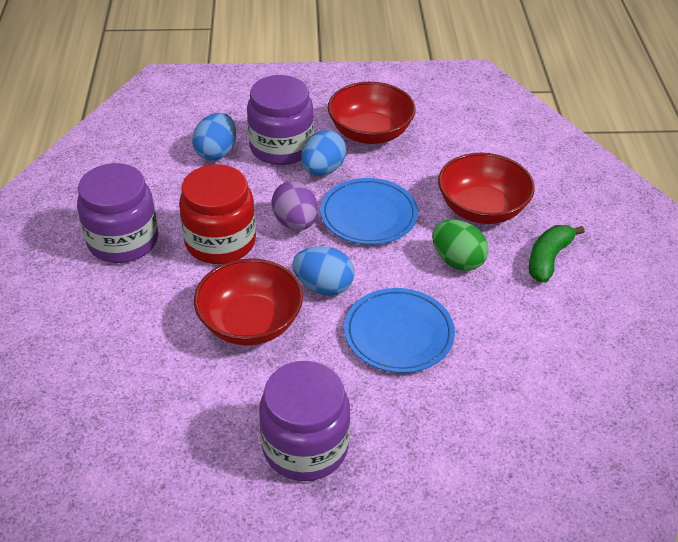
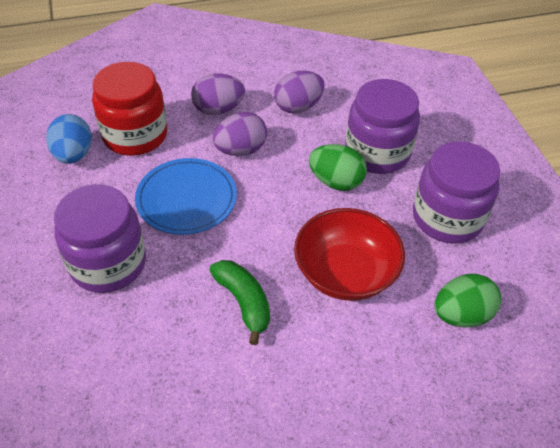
blue egg: 3 -> 1
blue plate: 2 -> 1
green egg: 1 -> 2
purple egg: 1 -> 3
red bowl: 3 -> 1

